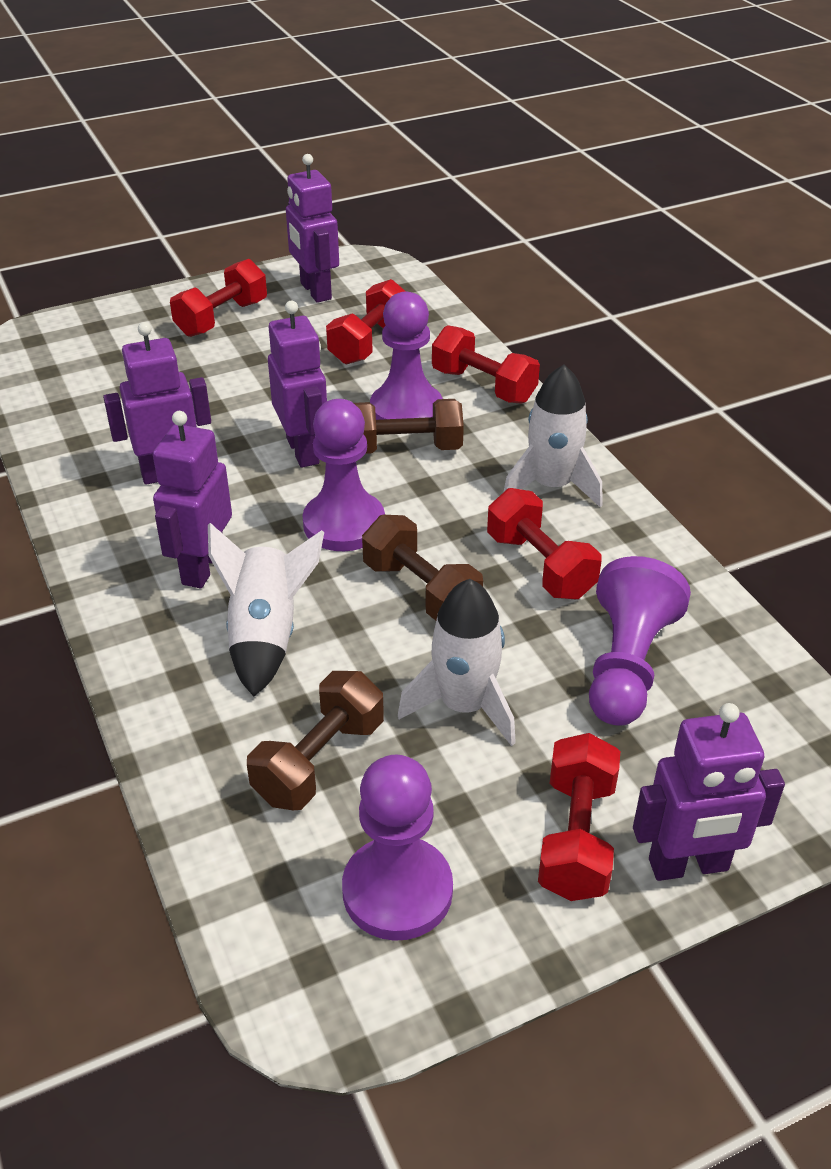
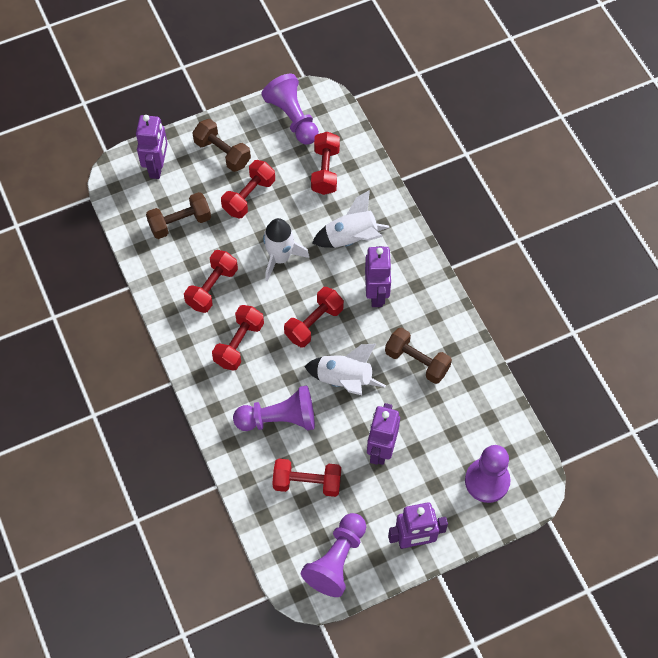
purple robot: 5 -> 4
red dumbbell: 5 -> 6

